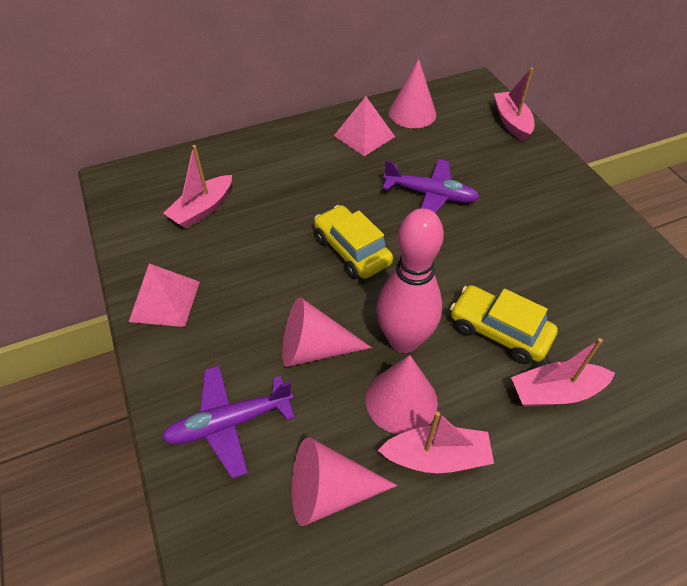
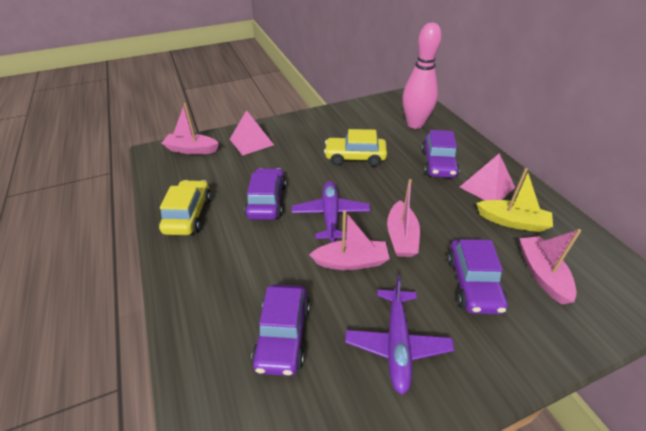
pink cone: 4 -> 0
purple car: 0 -> 4
yellow boat: 0 -> 1

